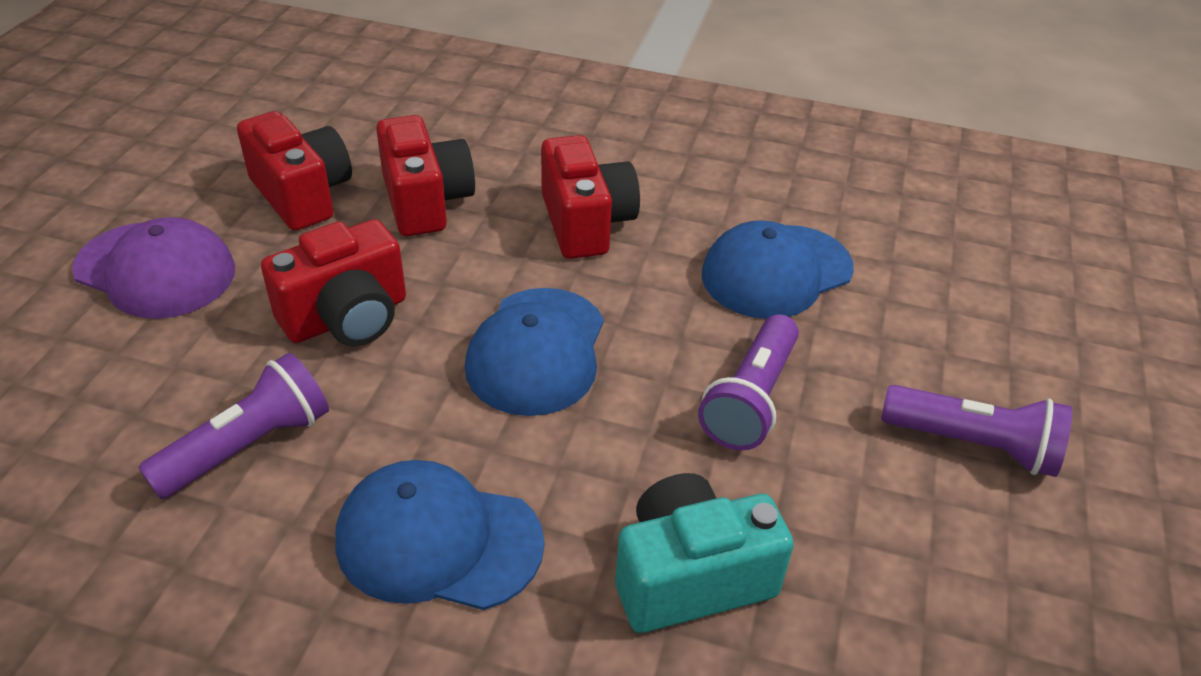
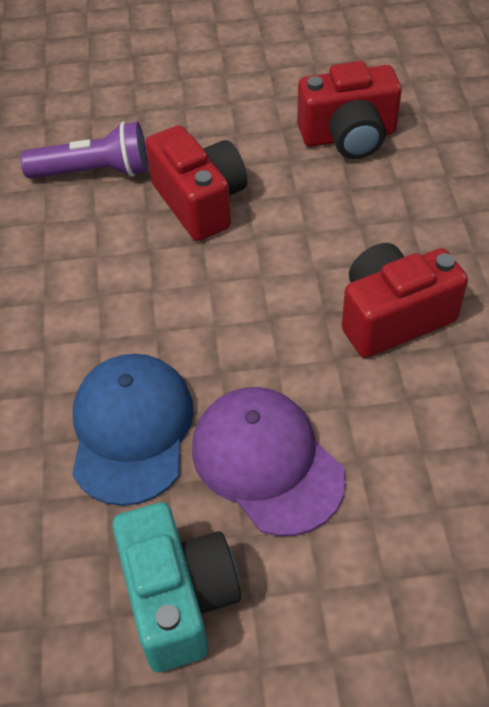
blue cap: 3 -> 1
purple flashlight: 3 -> 1
red camera: 4 -> 3

